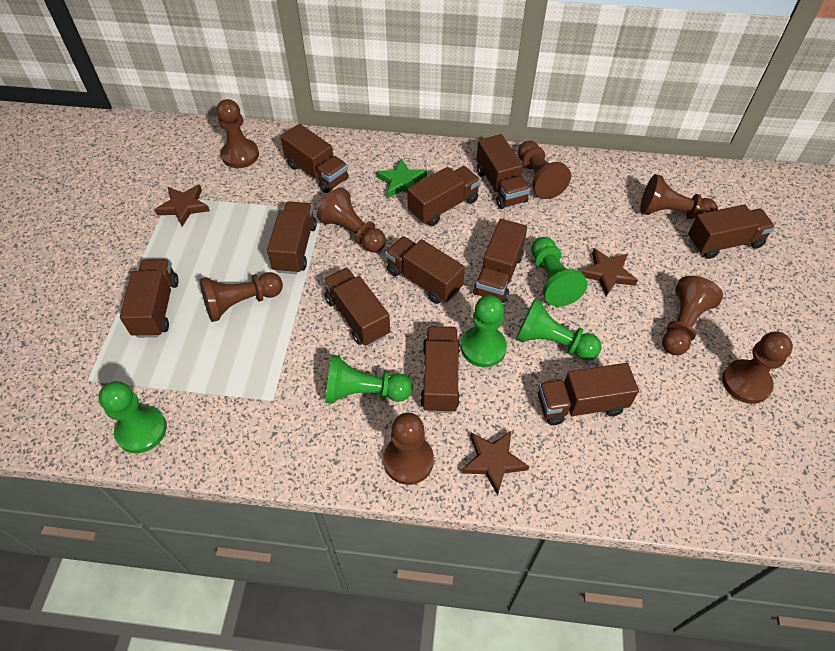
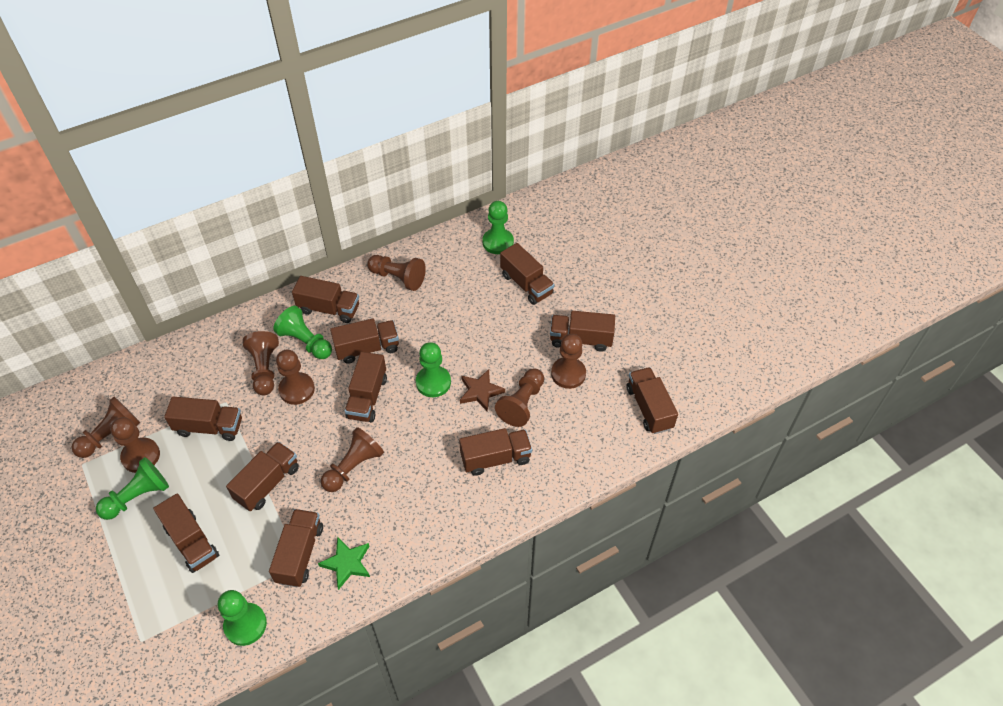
brown star: 3 -> 1

